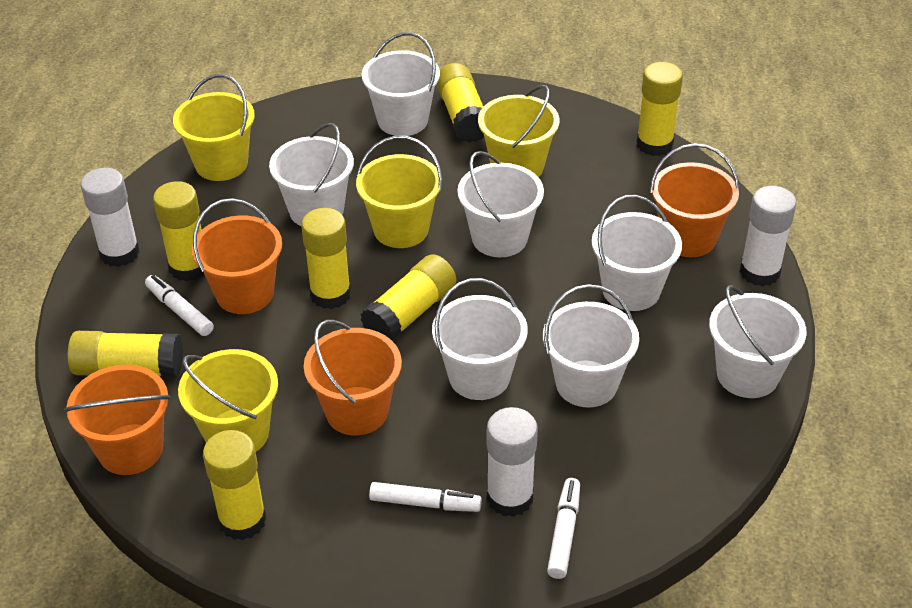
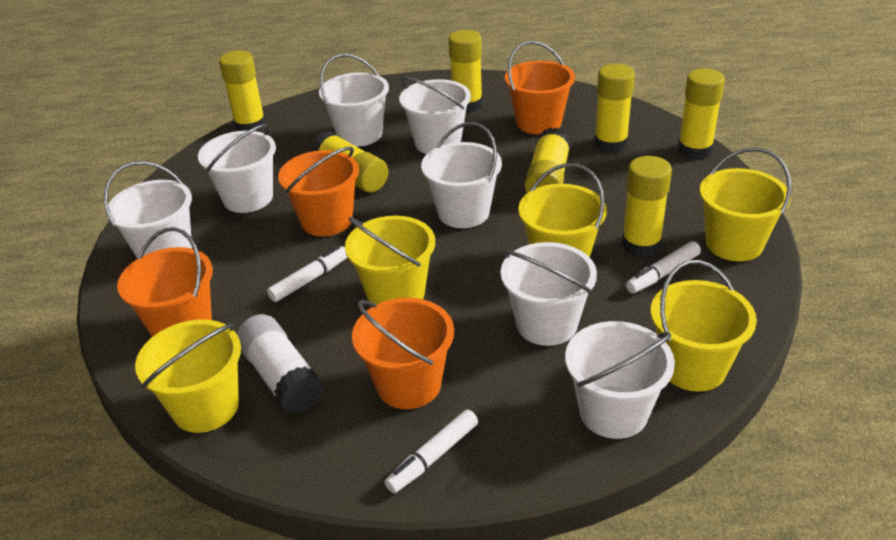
white glue stick: 3 -> 1
yellow bucket: 4 -> 5

